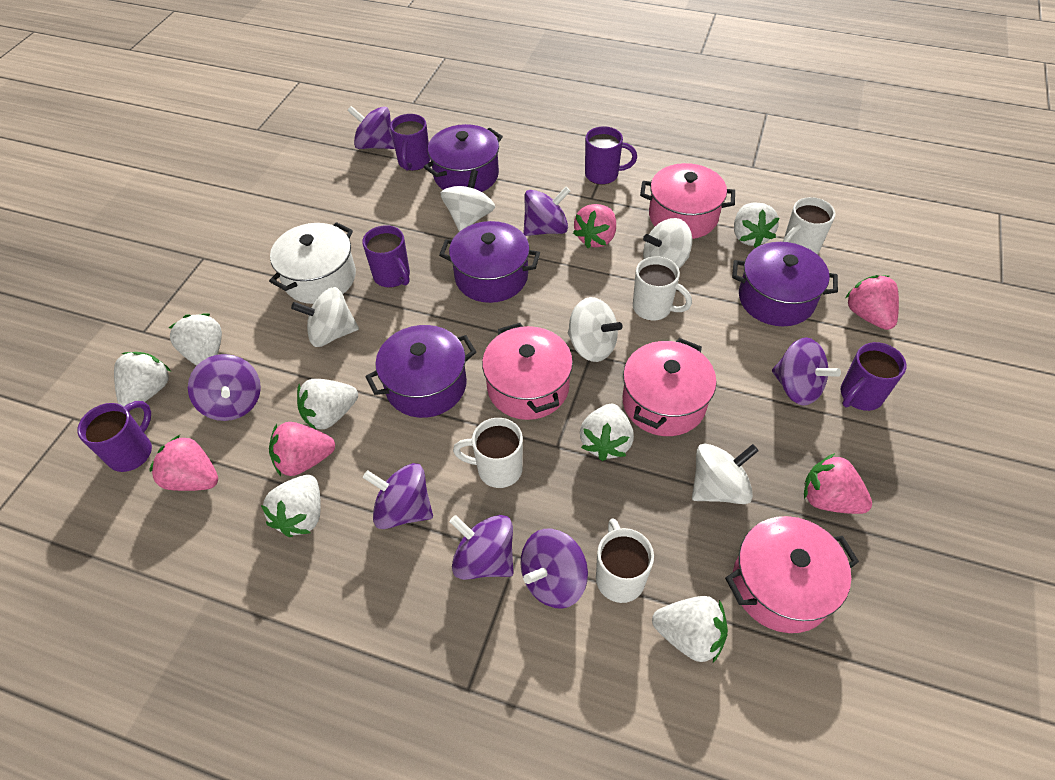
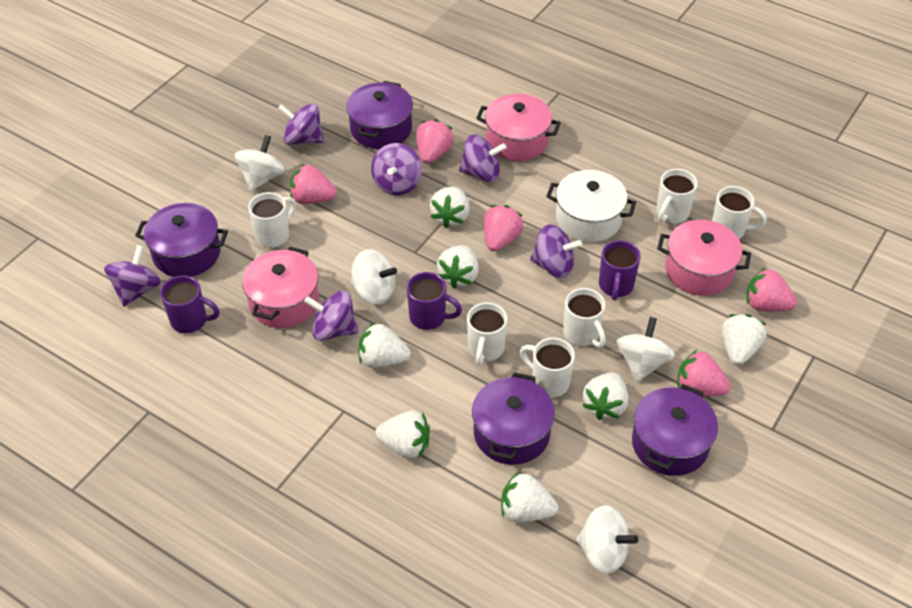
pink pot: 4 -> 3
purple mug: 5 -> 3
purple spinning top: 7 -> 6
white mug: 4 -> 6
white spinning top: 5 -> 4

